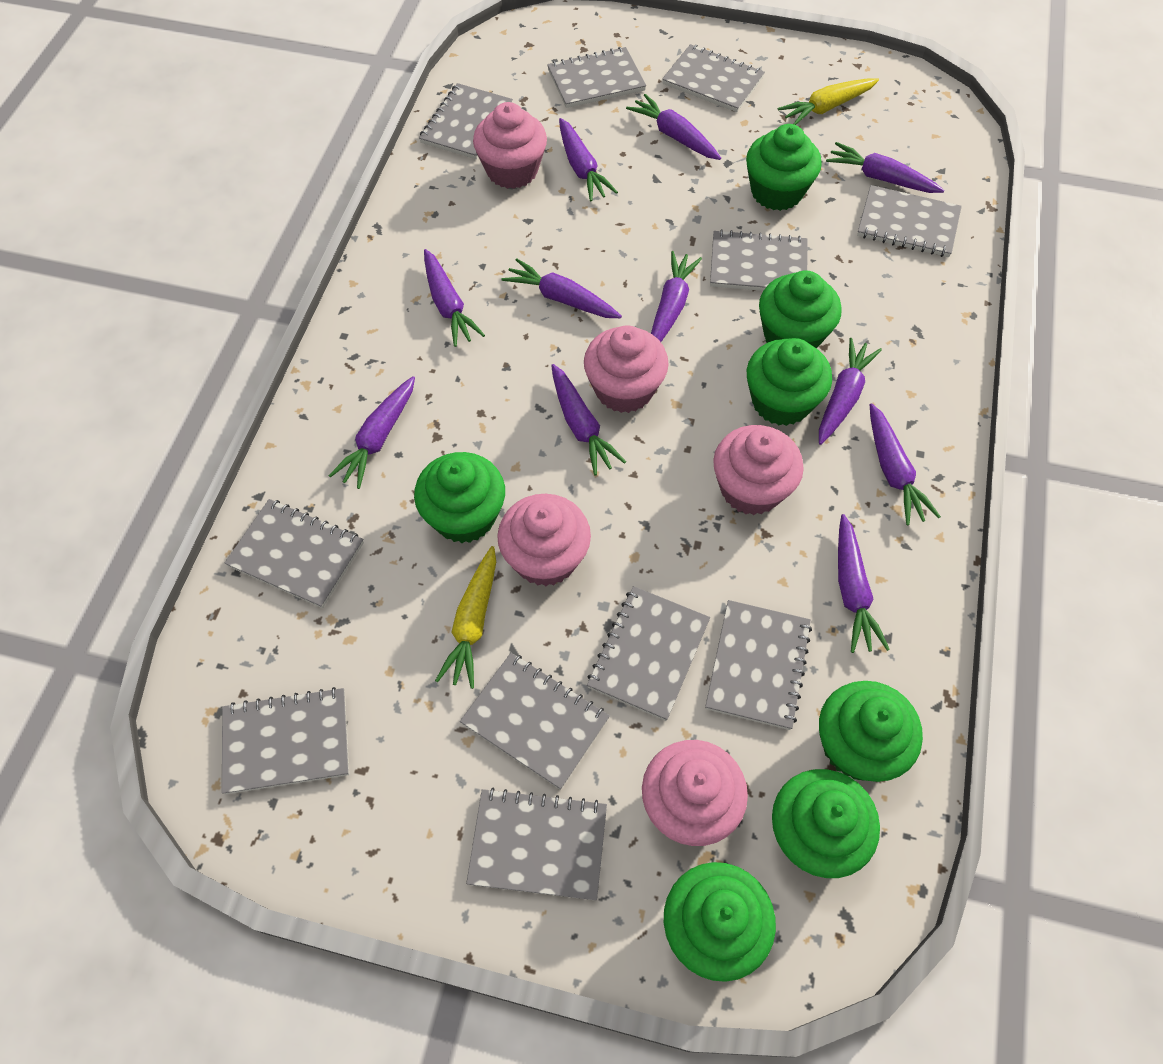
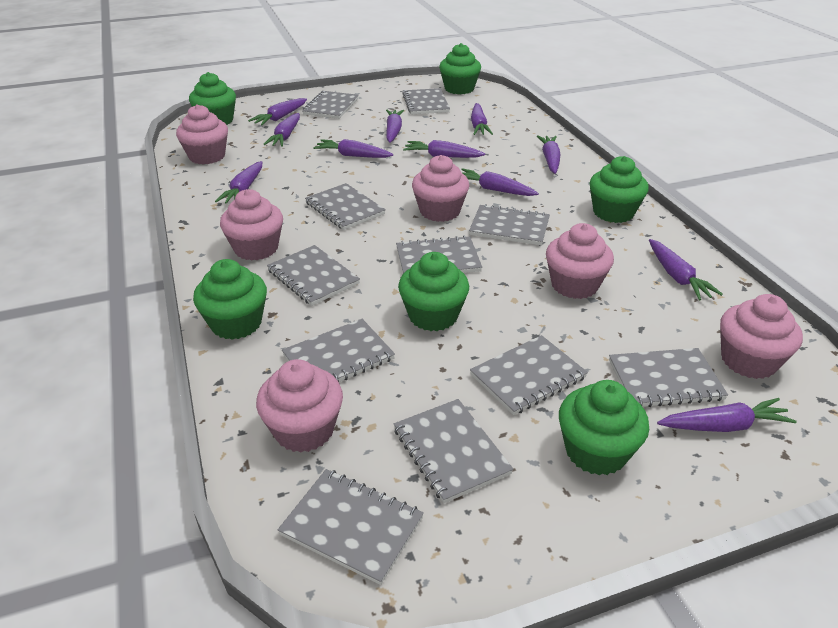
green cupcake: 7 -> 6
pink cupcake: 5 -> 6
yellow carrot: 2 -> 0

